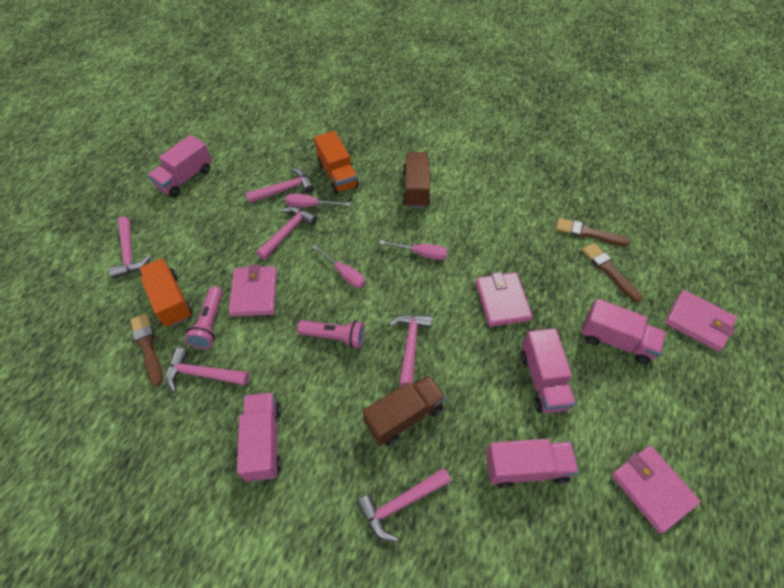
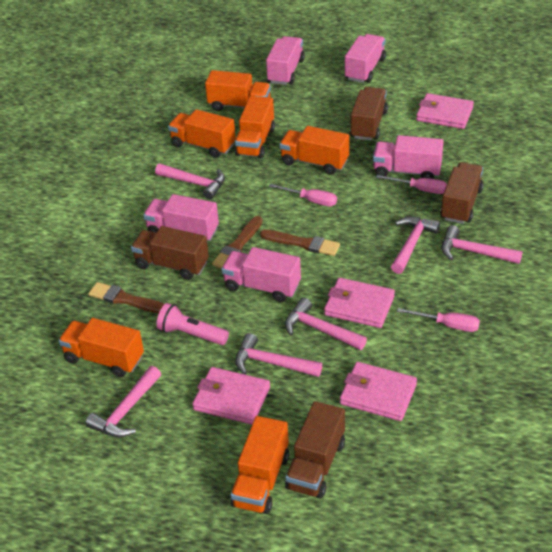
brown truck: 2 -> 4
orange truck: 2 -> 6
pink flashlight: 2 -> 1

